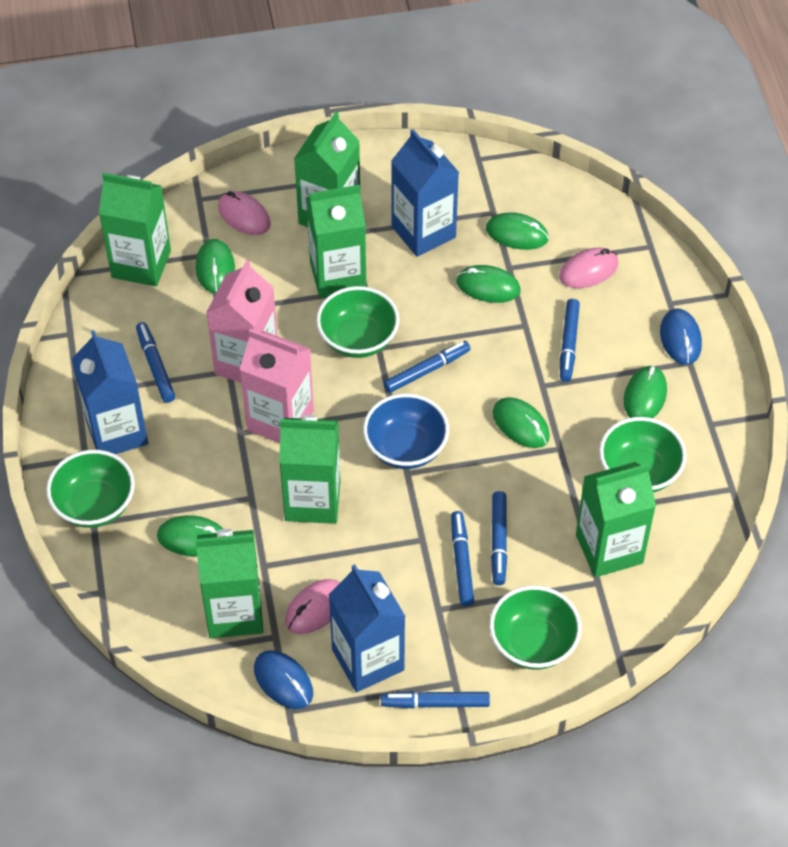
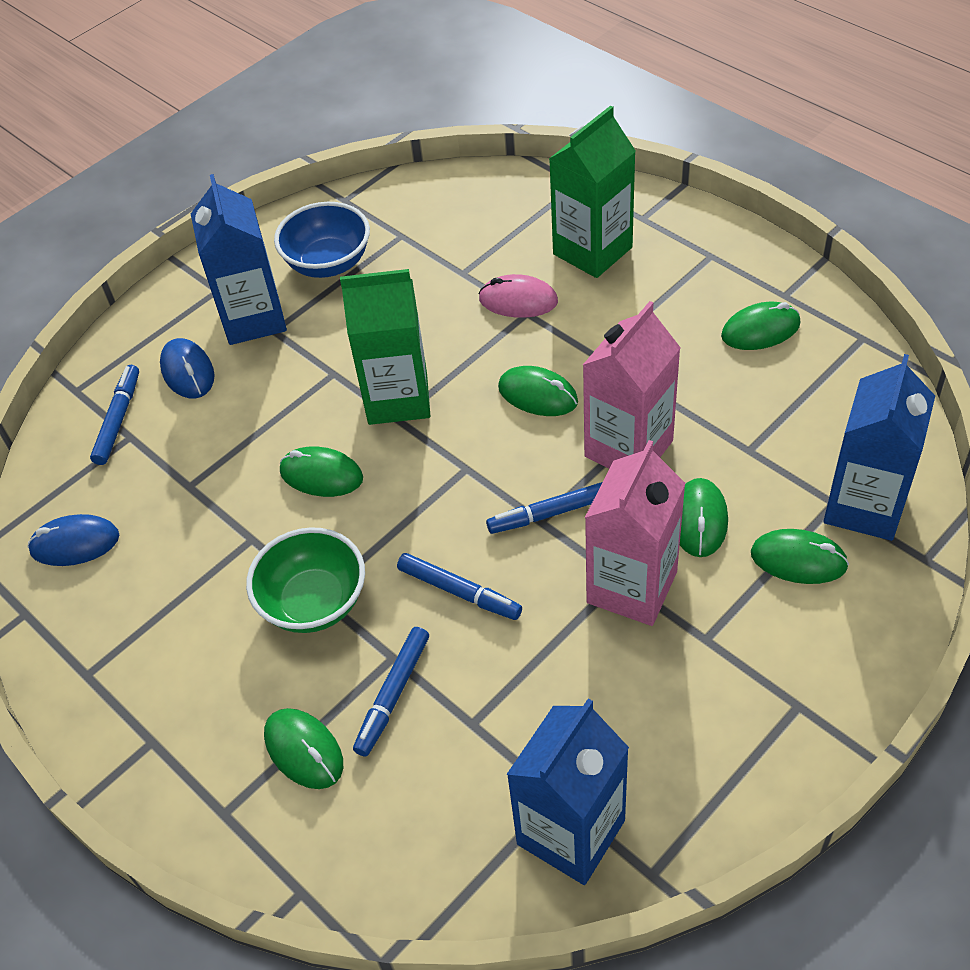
blue marker: 6 -> 4
green bowl: 4 -> 1
green carton: 6 -> 2
pink mouse: 3 -> 1

